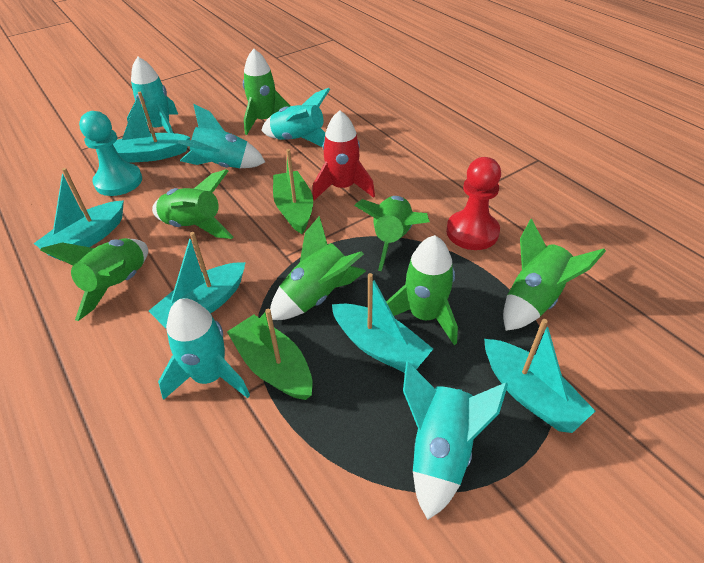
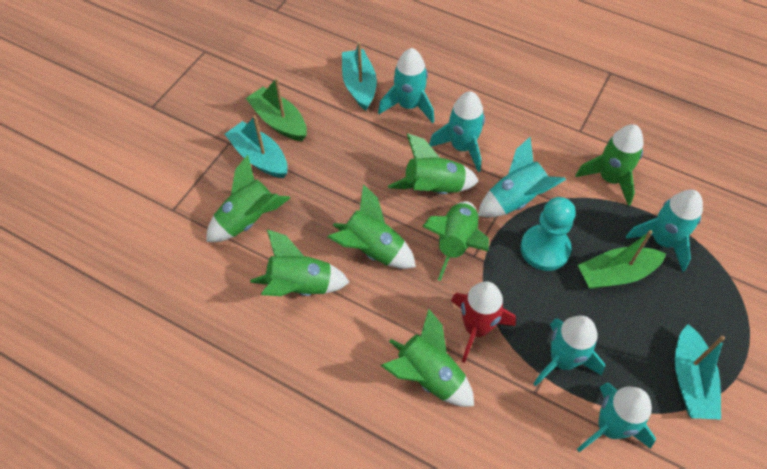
red pawn: 1 -> 0
turquoise boat: 5 -> 3
turquoise rocket: 5 -> 6

